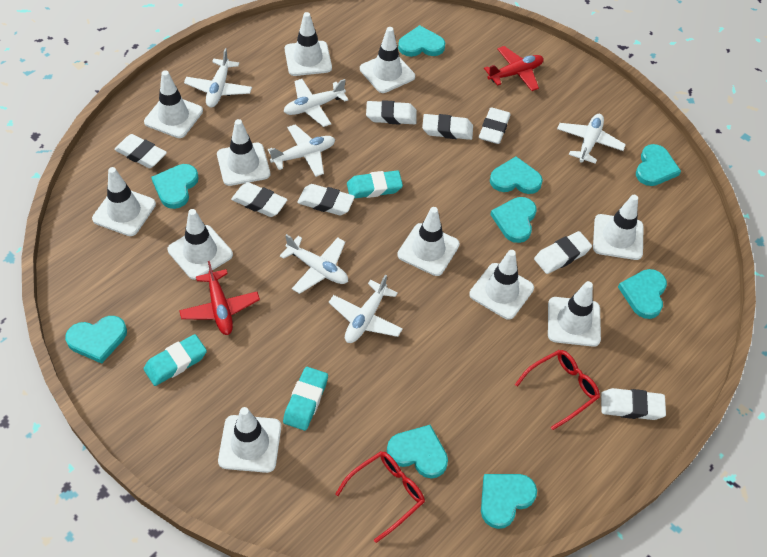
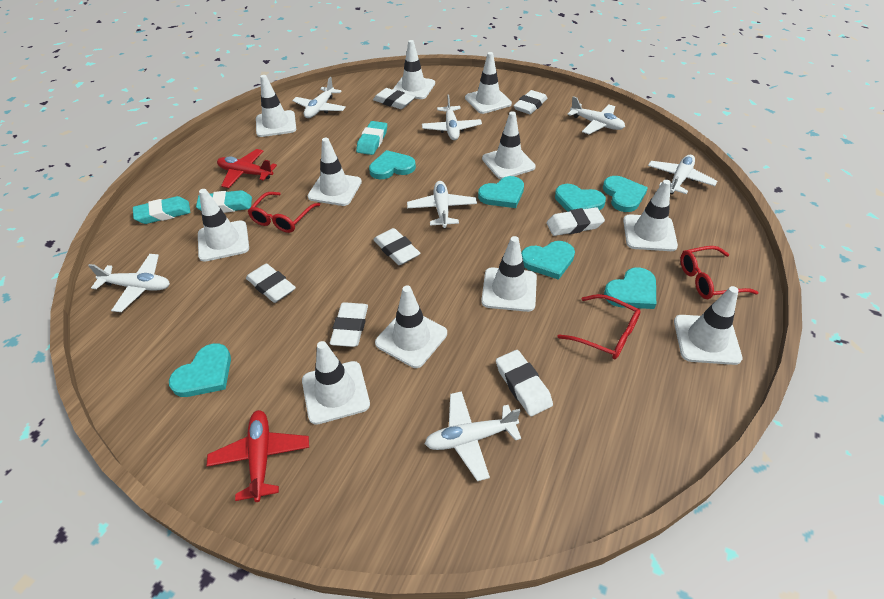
red glasses: 2 -> 3
turquoise heart: 9 -> 7
white eraser: 8 -> 7
white plane: 6 -> 7

